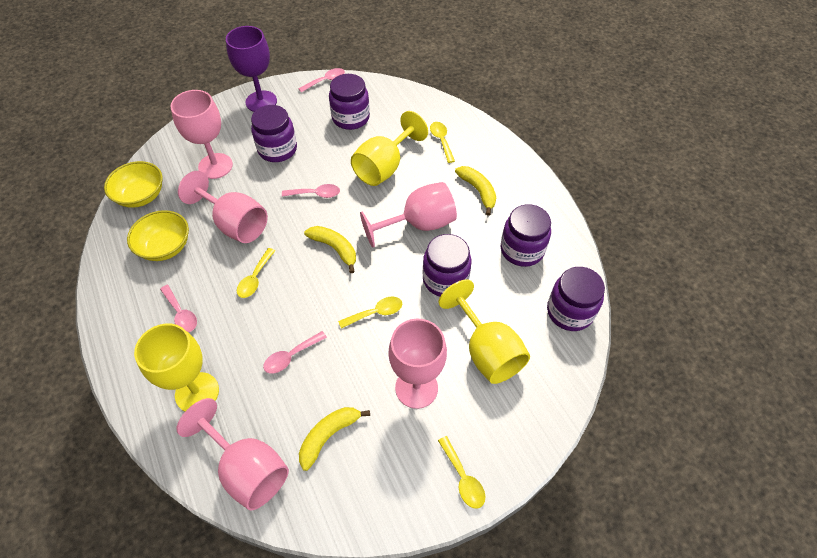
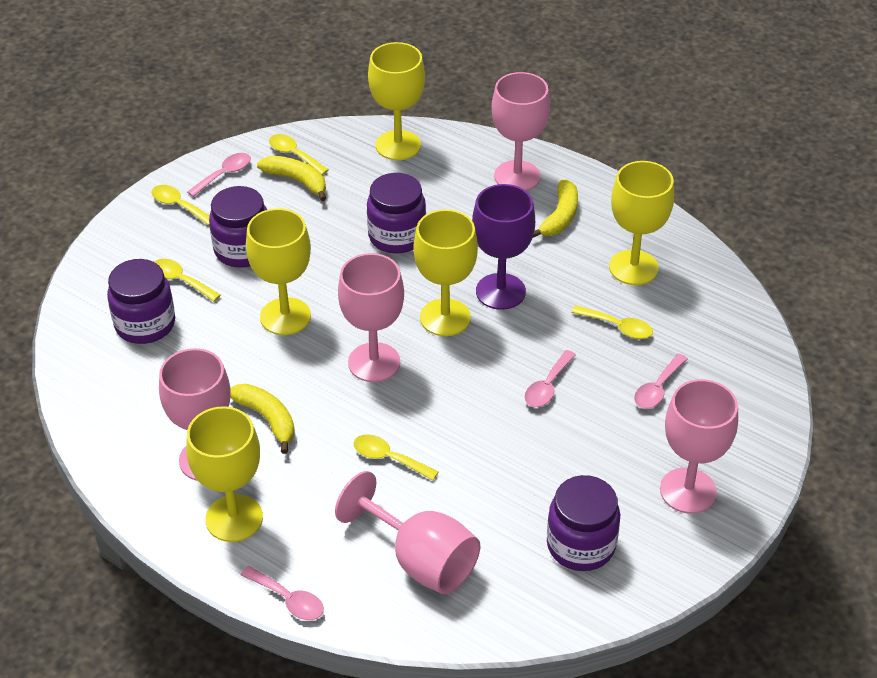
purple jar: 5 -> 4
yellow bowl: 2 -> 0
yellow goblet: 3 -> 5
yellow spoon: 4 -> 5

